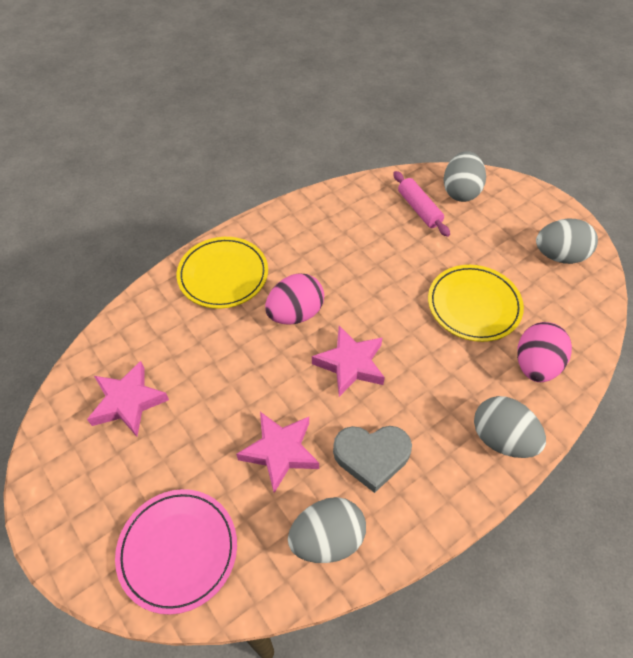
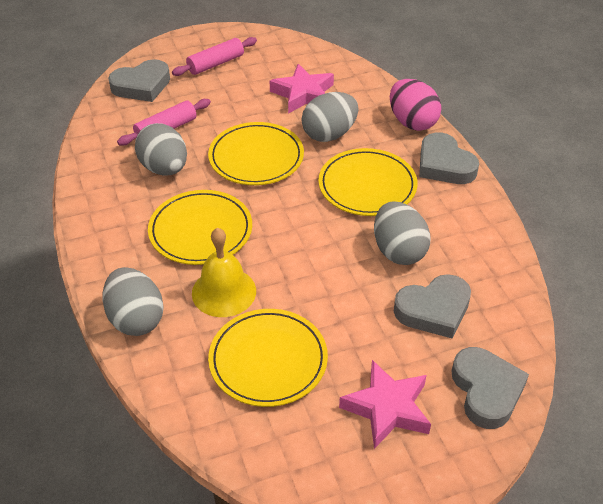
grey heart: 1 -> 4
pink egg: 2 -> 1
pink plate: 1 -> 0
pink rolling pin: 1 -> 2
pink star: 3 -> 2
yellow bell: 0 -> 1
yellow plate: 2 -> 4

